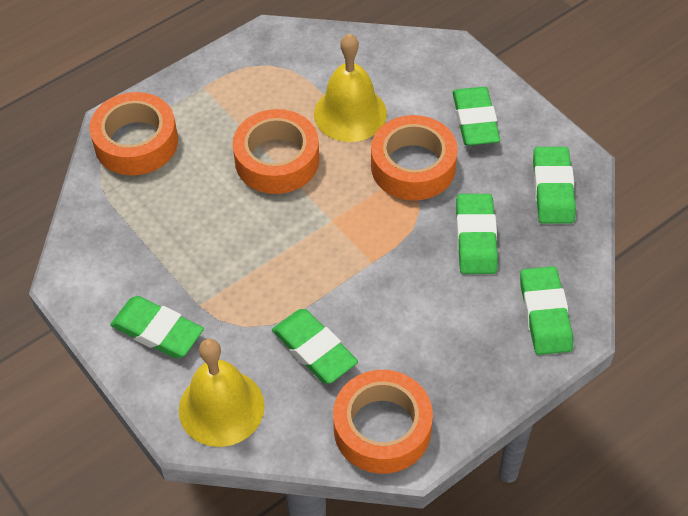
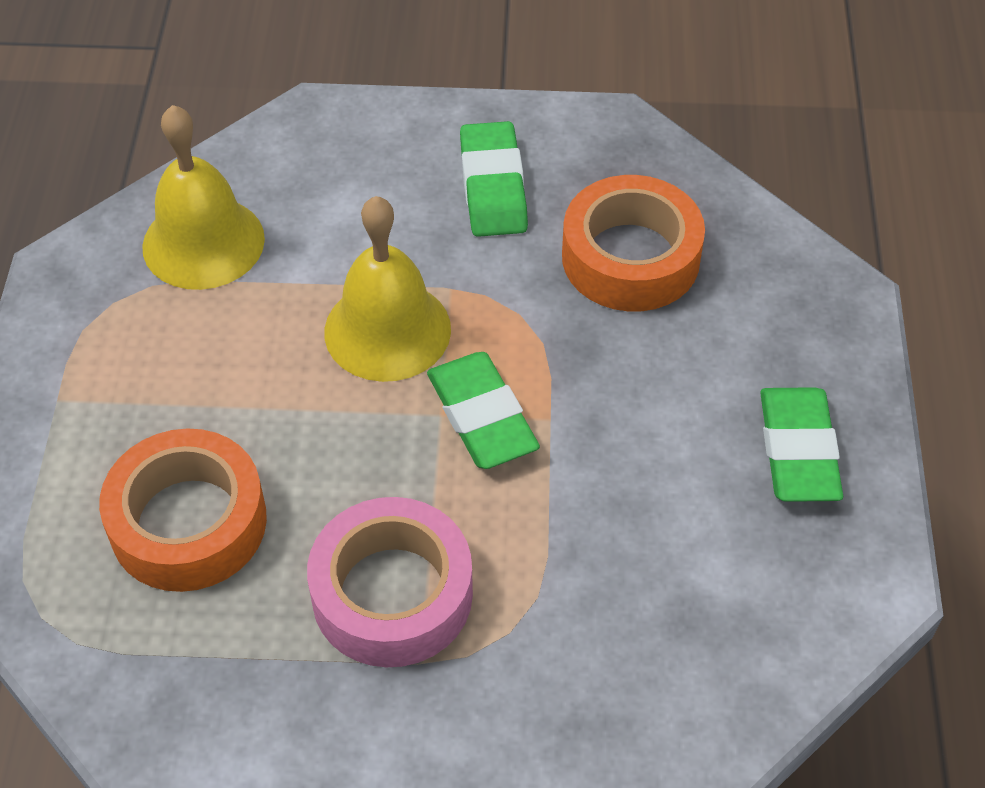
green eraser: 6 -> 3
orange tape: 4 -> 2
pink tape: 0 -> 1

